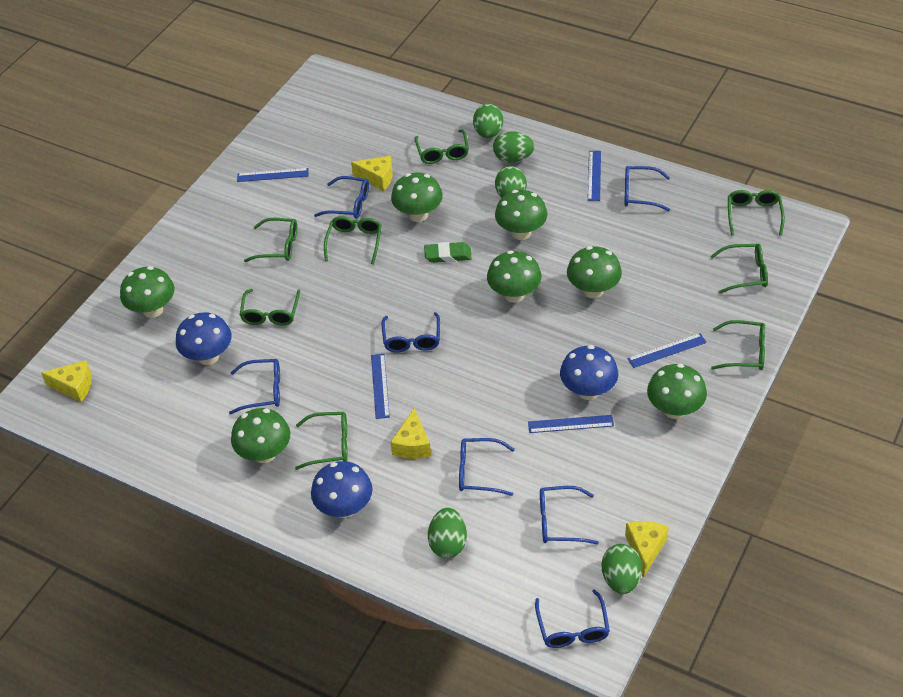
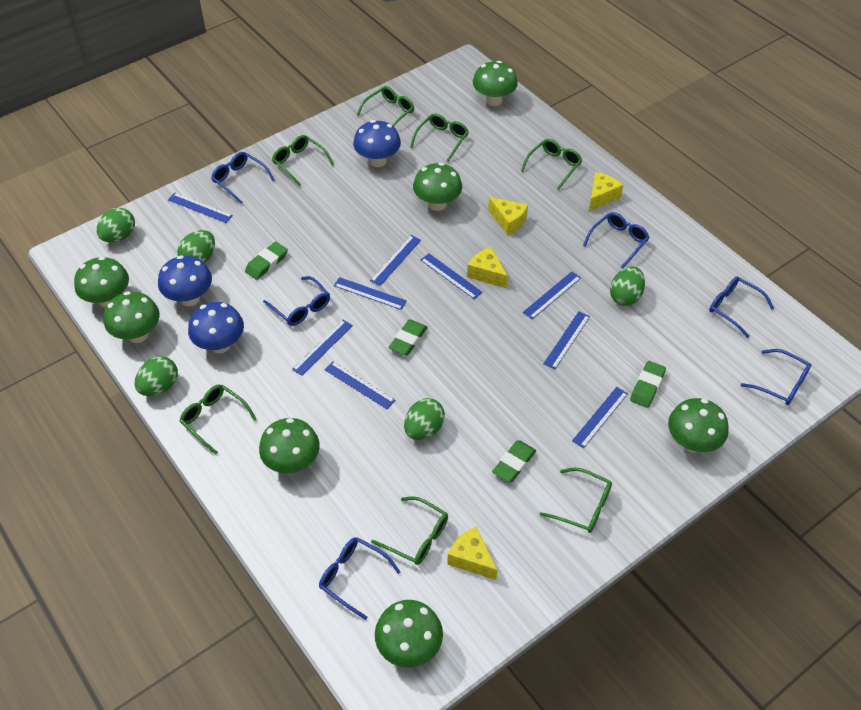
blue glasses: 7 -> 6
blue ruler: 5 -> 9
green eraser: 1 -> 4
green glasses: 8 -> 7

